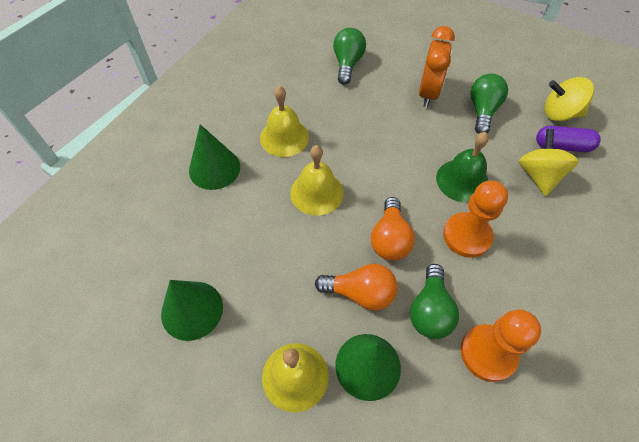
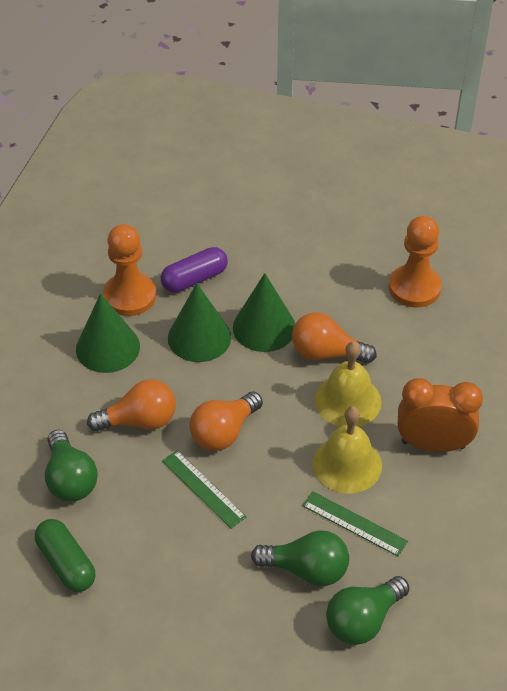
green bell: 1 -> 0
green capsule: 0 -> 1
green ruler: 0 -> 2
orange light bulb: 2 -> 3
yellow bell: 3 -> 2
yellow spinning top: 2 -> 0

